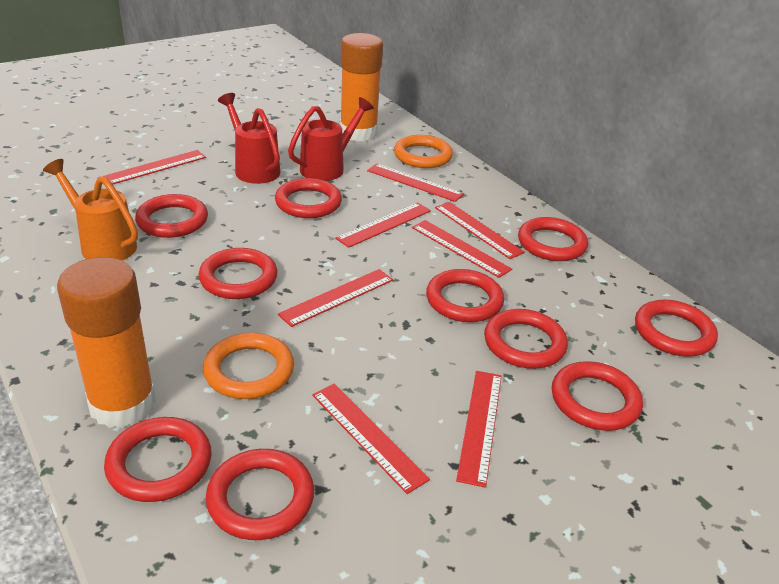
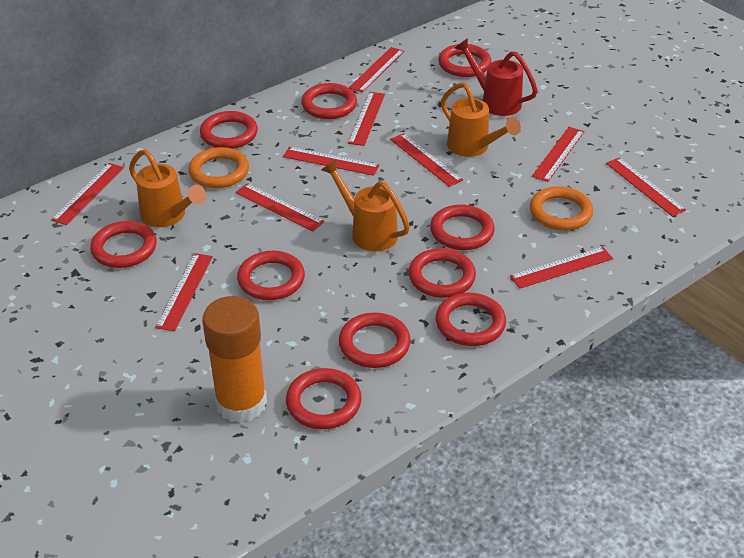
orange glue stick: 2 -> 1
orange watering can: 1 -> 3
red ruler: 8 -> 10
red watering can: 2 -> 1

